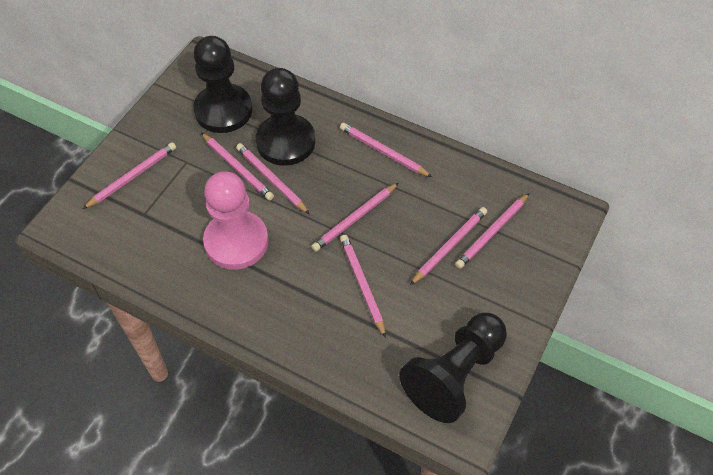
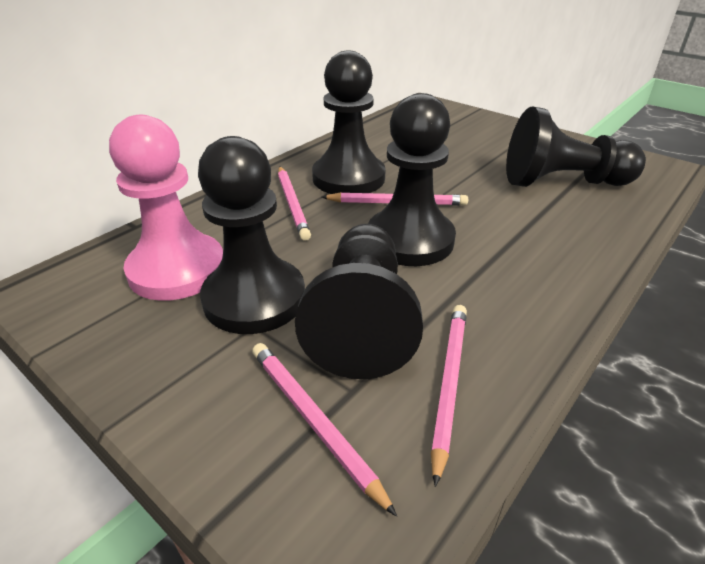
black pawn: 3 -> 5
pink pencil: 8 -> 4

